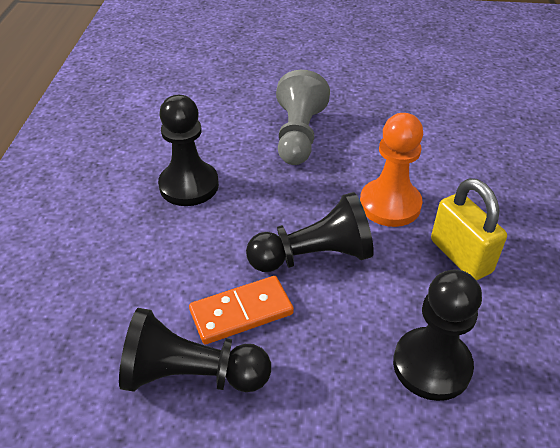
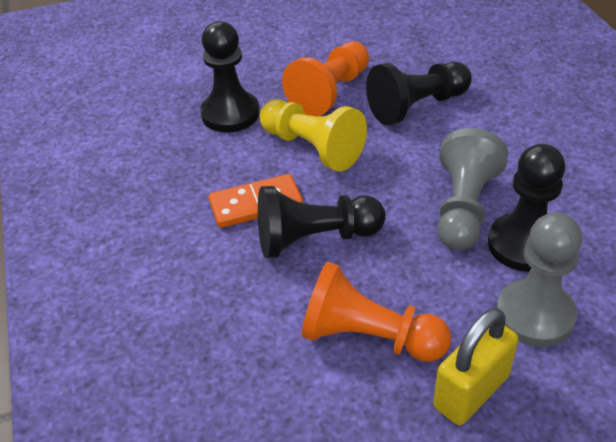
grey pawn: 1 -> 2
orange pawn: 1 -> 2
yellow pawn: 0 -> 1

